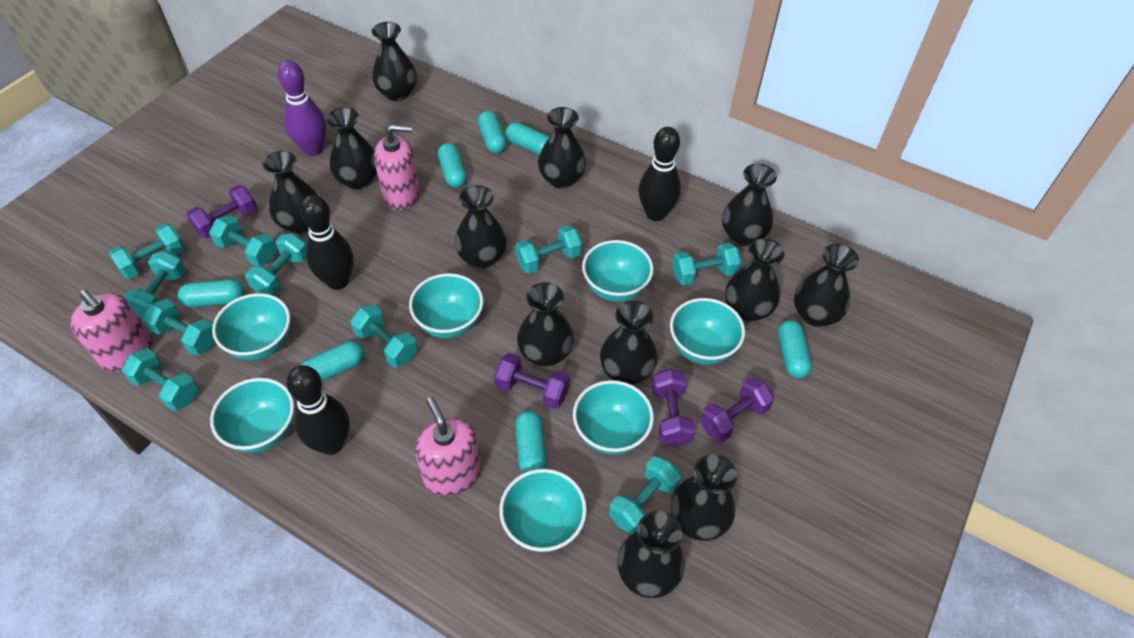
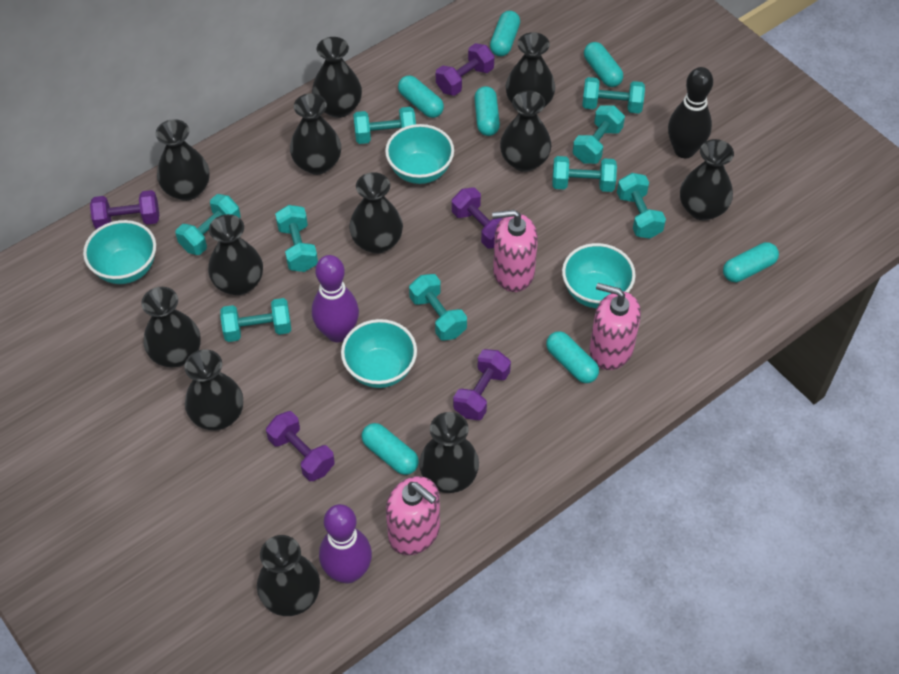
black bowling pin: 3 -> 1
purple bowling pin: 1 -> 2
purple dumbbell: 4 -> 5
turquoise bowl: 7 -> 4
turquoise dumbbell: 10 -> 9

